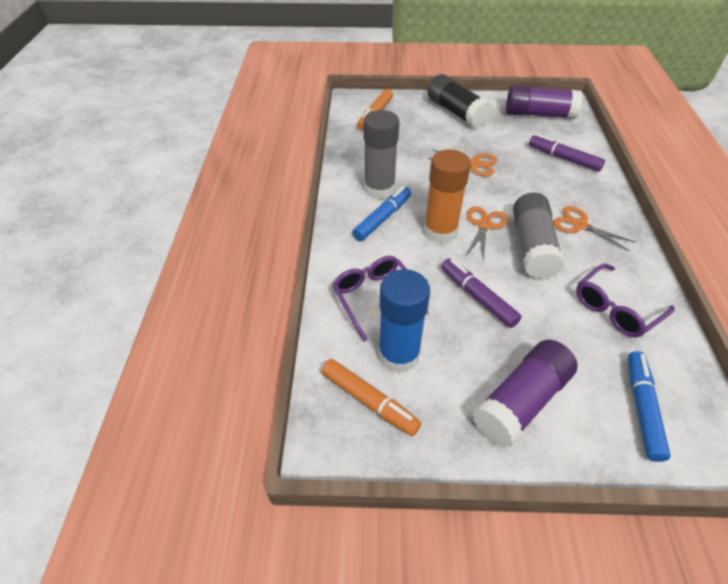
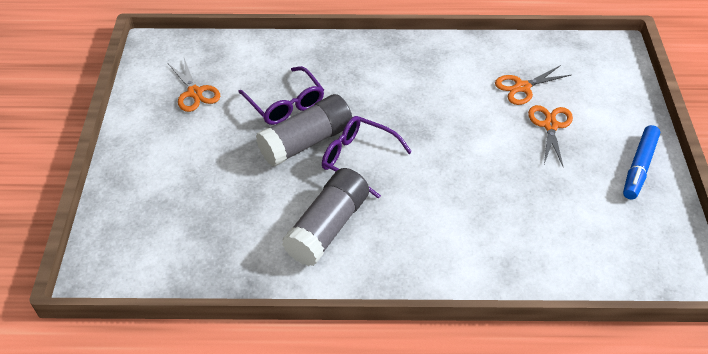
black glue stick: 1 -> 0
blue glue stick: 1 -> 0
blue marker: 2 -> 1
orange glue stick: 1 -> 0
orange marker: 2 -> 0
purple glue stick: 2 -> 0
purple marker: 2 -> 0

